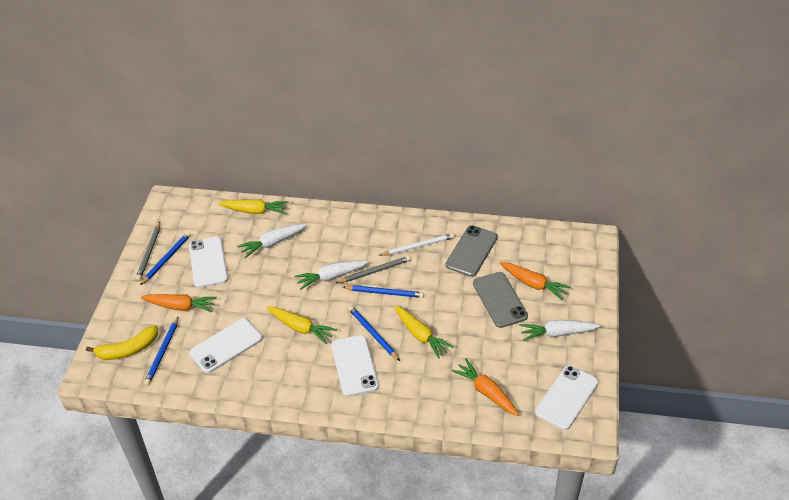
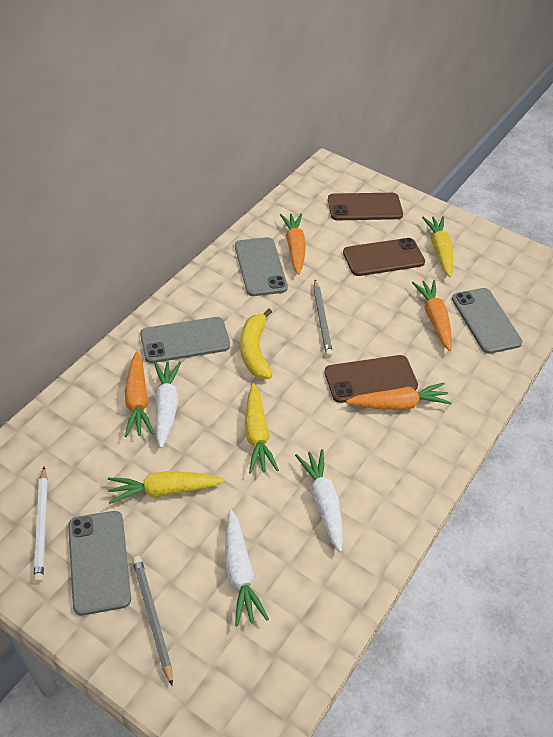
blue pencil: 4 -> 0
brown phone: 0 -> 3
grey phone: 2 -> 4
orange carrot: 3 -> 4
white phone: 4 -> 0

